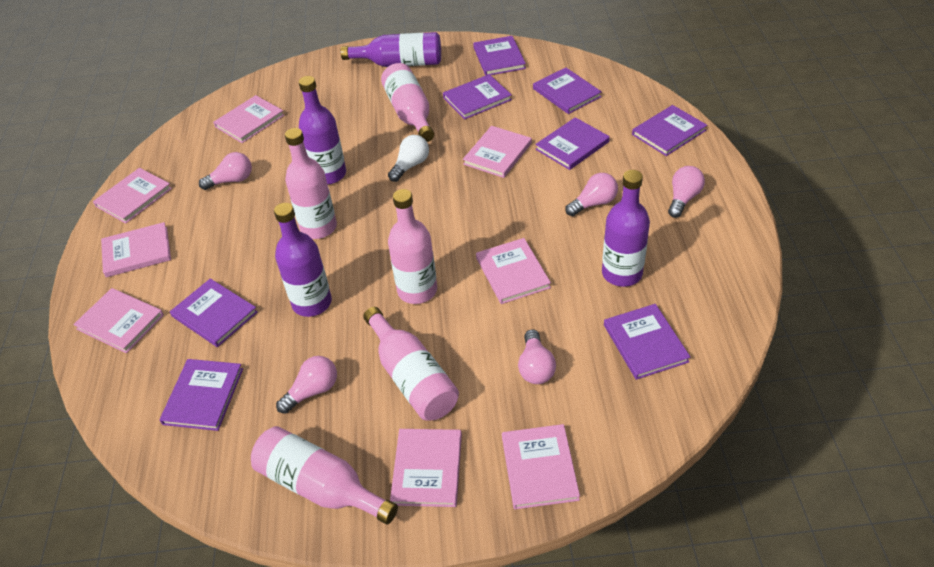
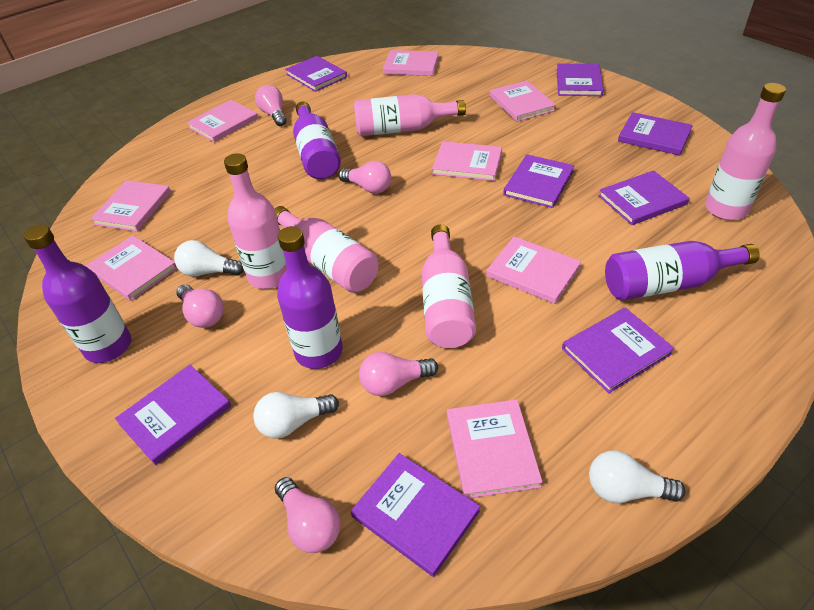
white light bulb: 1 -> 3

